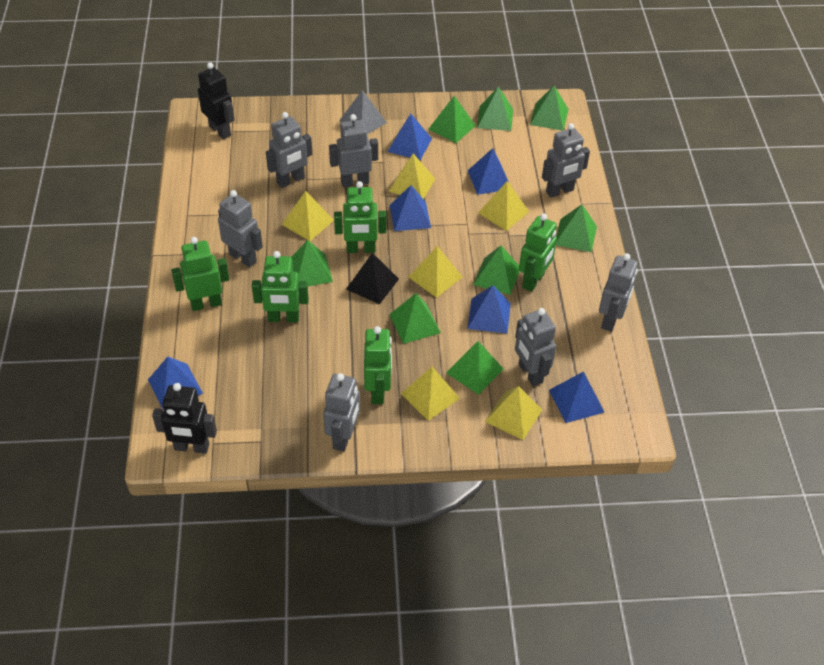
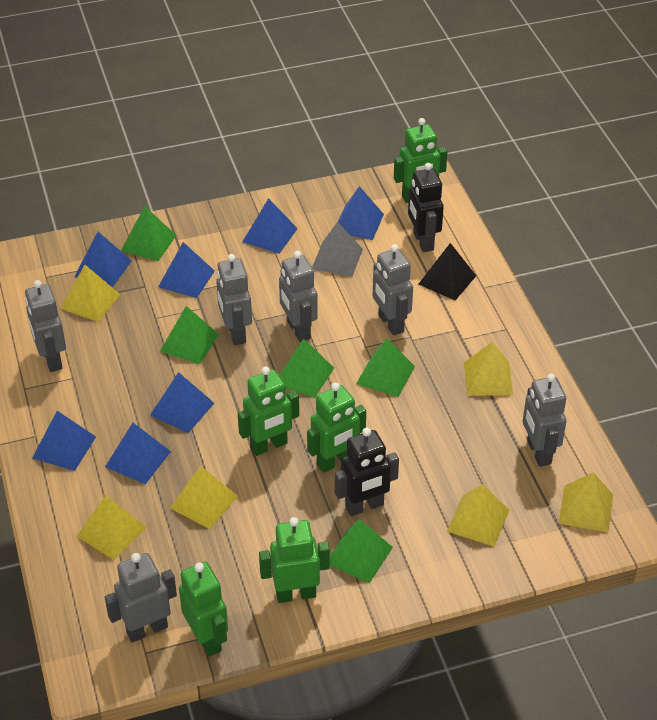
blue pyramid: 6 -> 7
green pyramid: 8 -> 5
grey robot: 7 -> 6

